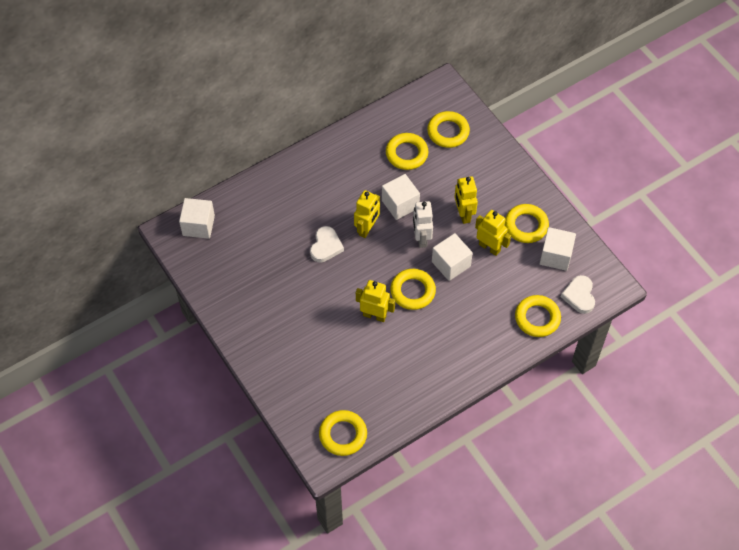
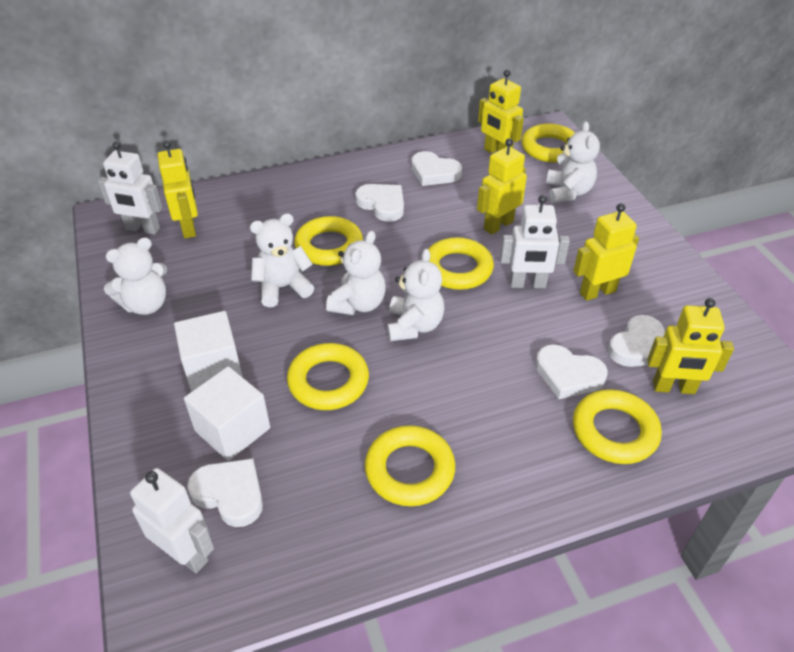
white cube: 4 -> 2
white heart: 2 -> 5
white robot: 1 -> 3
white teddy bear: 0 -> 5
yellow robot: 4 -> 5

